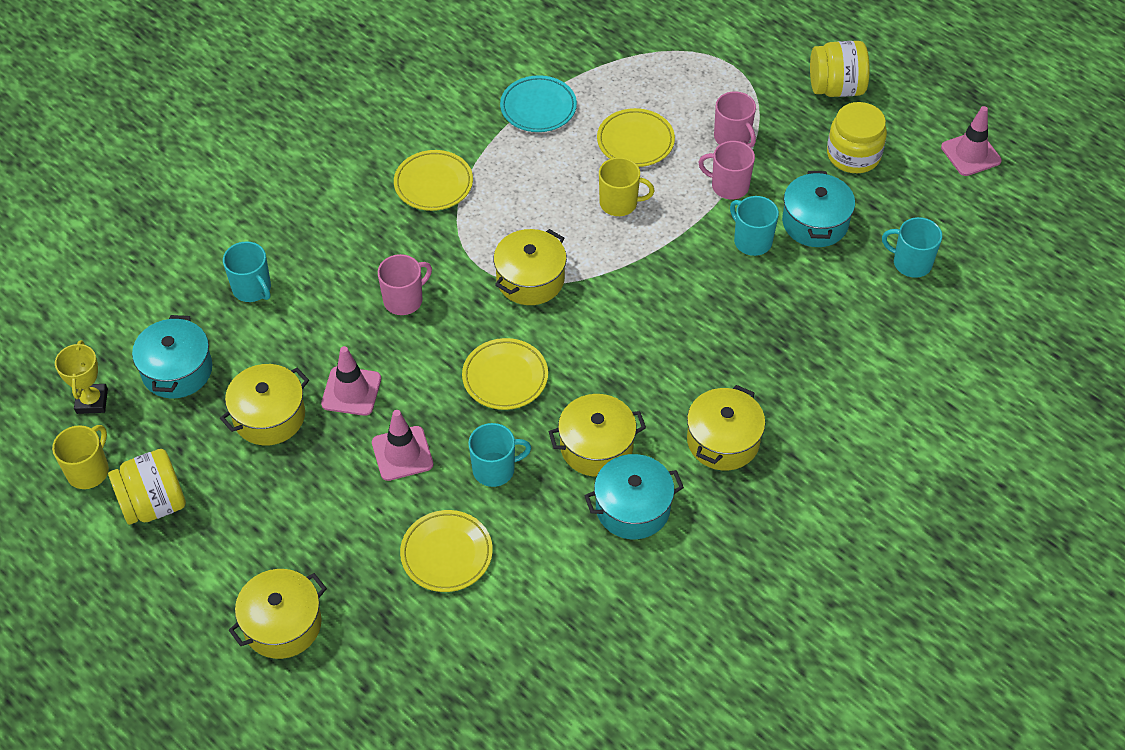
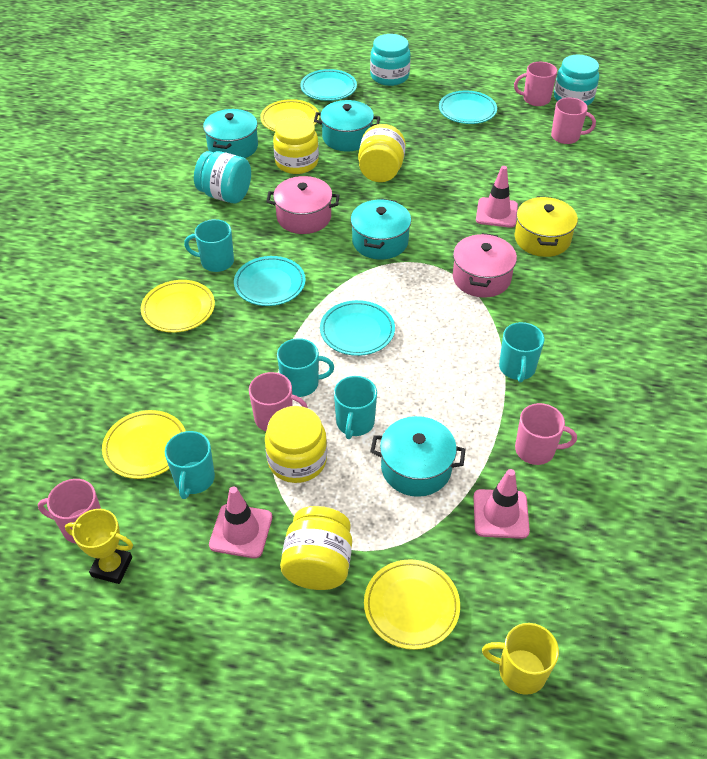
pink mug: 3 -> 5
pink pot: 0 -> 2
turquoise jar: 0 -> 3
turquoise mug: 4 -> 5
turquoise plate: 1 -> 4
turquoise pot: 3 -> 4
yellow jar: 3 -> 4
yellow mug: 2 -> 1
yellow pot: 5 -> 1

